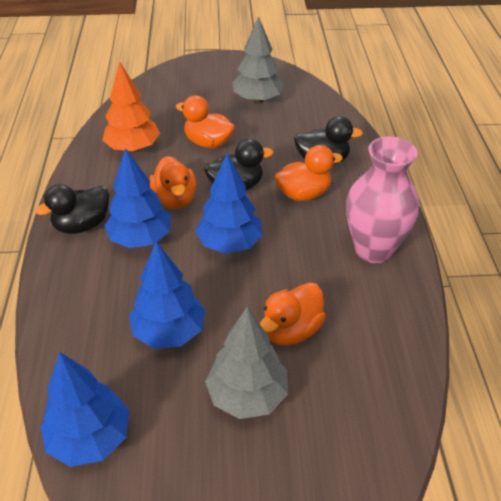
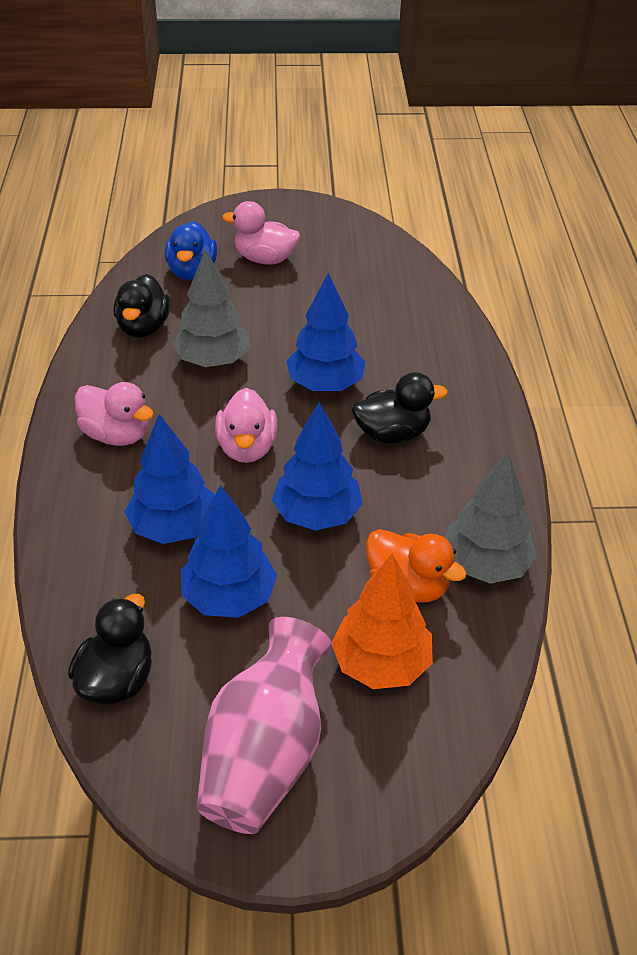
blue duck: 0 -> 1
orange duck: 4 -> 1
pink duck: 0 -> 3

